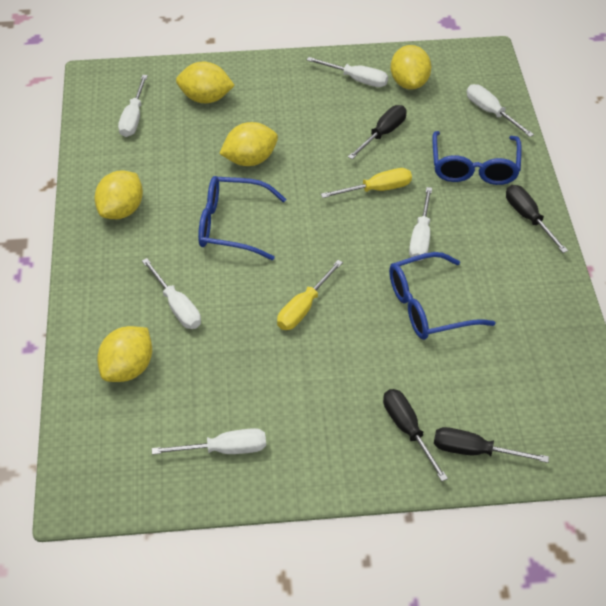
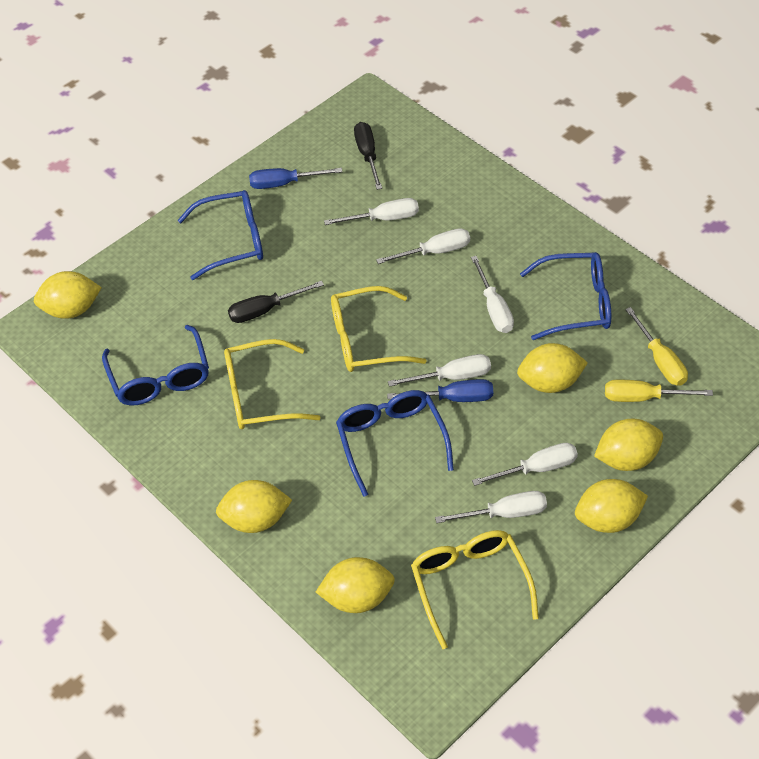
black screwdriver: 4 -> 2
blue glasses: 3 -> 4
blue screwdriver: 0 -> 2
yellow glasses: 0 -> 3
yellow lemon: 5 -> 6

